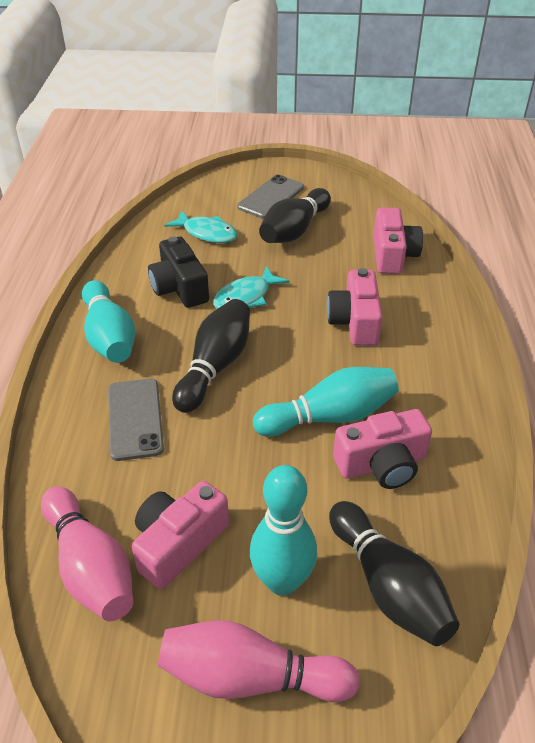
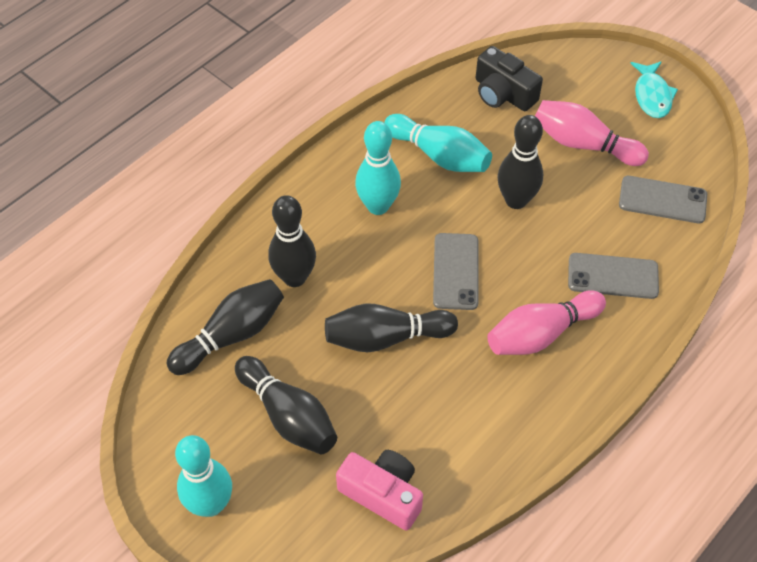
black bowling pin: 3 -> 5
grey phone: 2 -> 3
pink camera: 4 -> 1
turquoise fish: 2 -> 1

